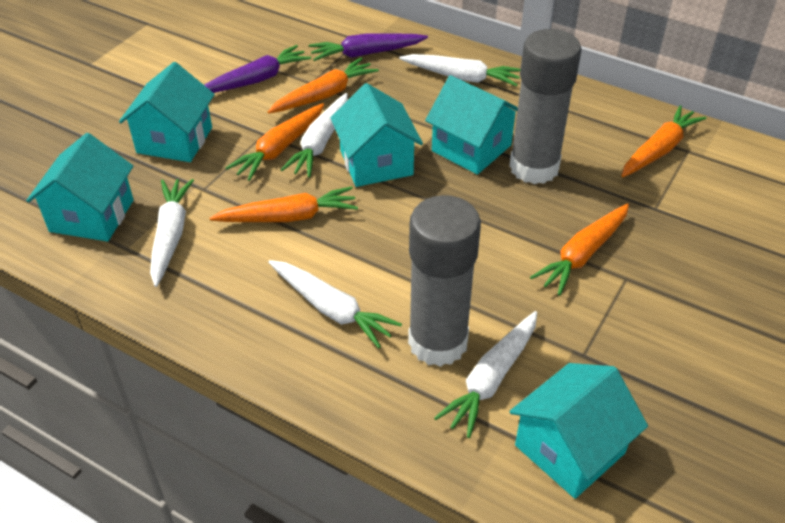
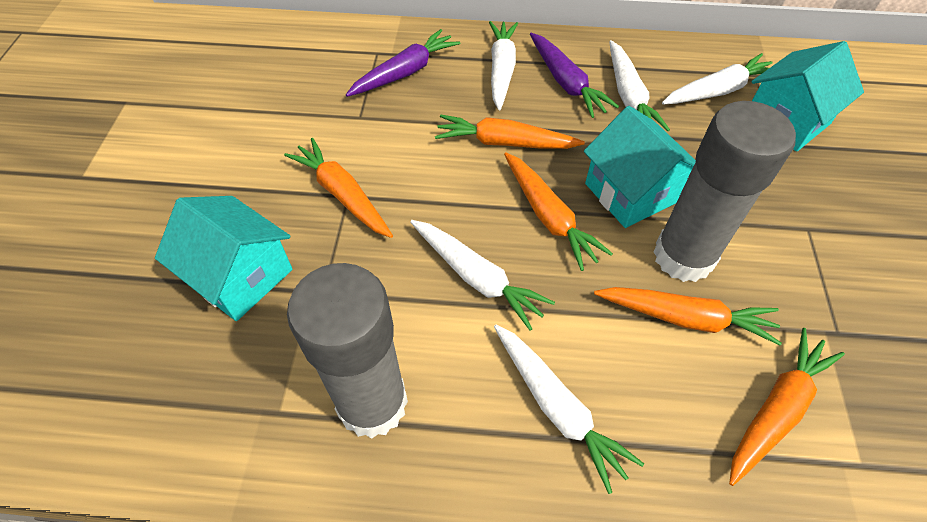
turquoise house: 5 -> 3

